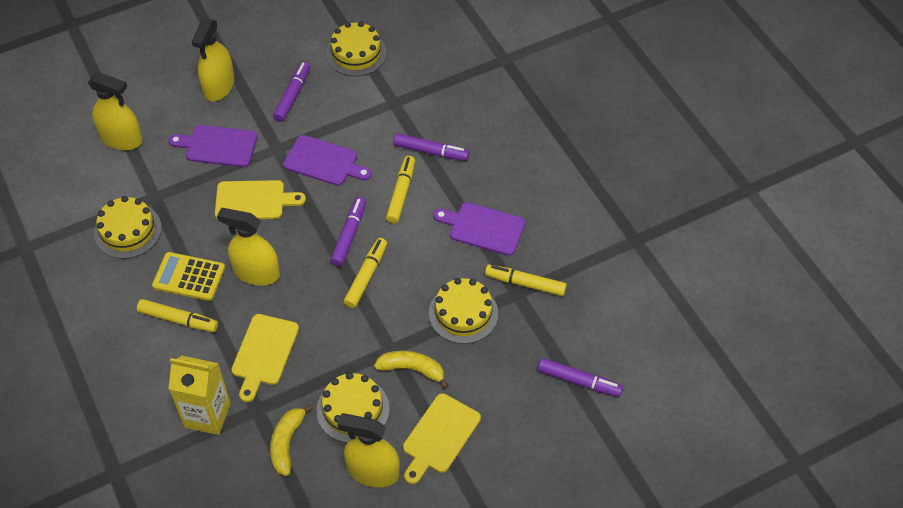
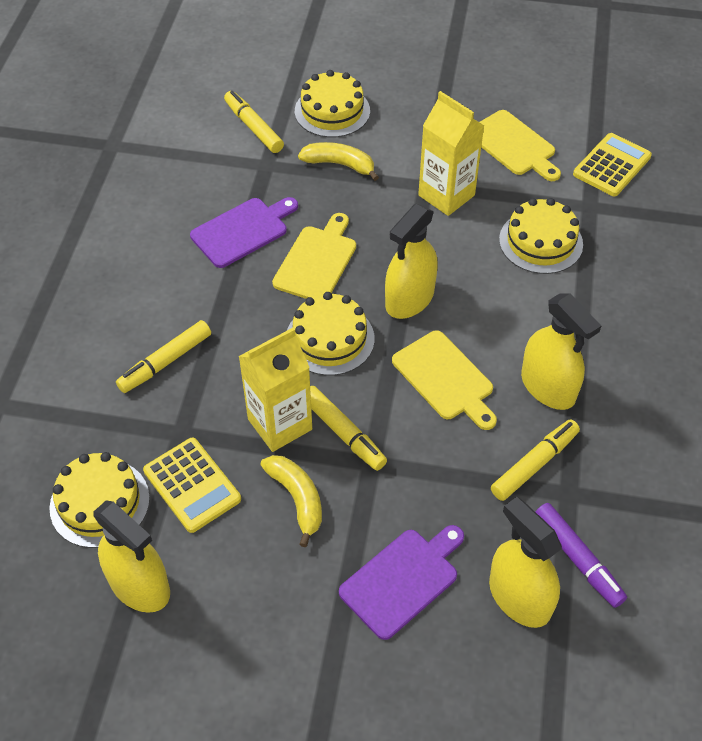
purple cutting board: 3 -> 2
purple marker: 4 -> 1
yellow calculator: 1 -> 2
yellow carton: 1 -> 2

